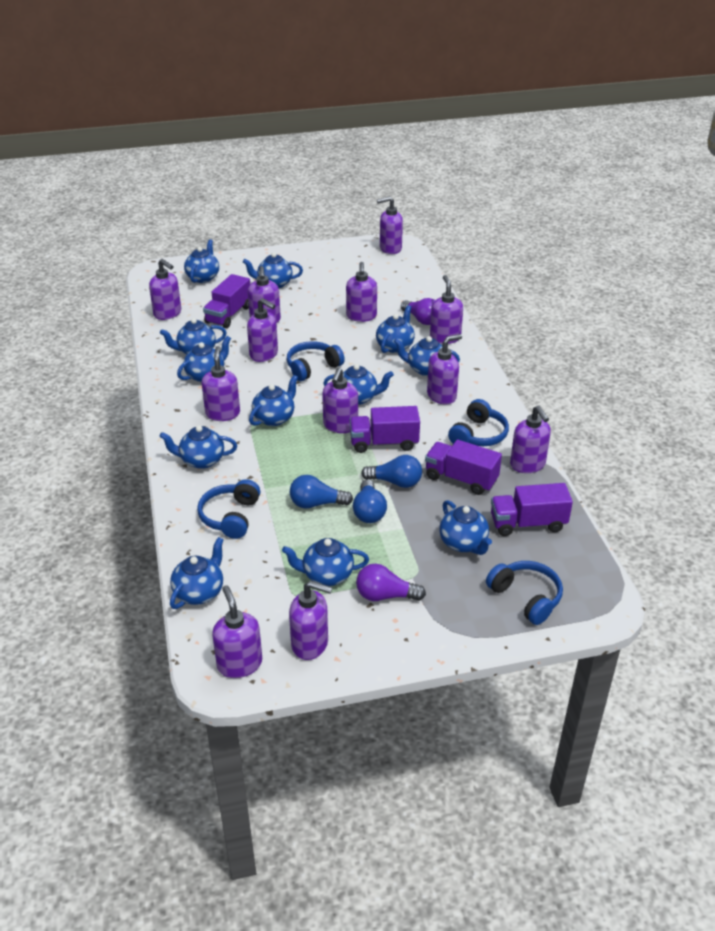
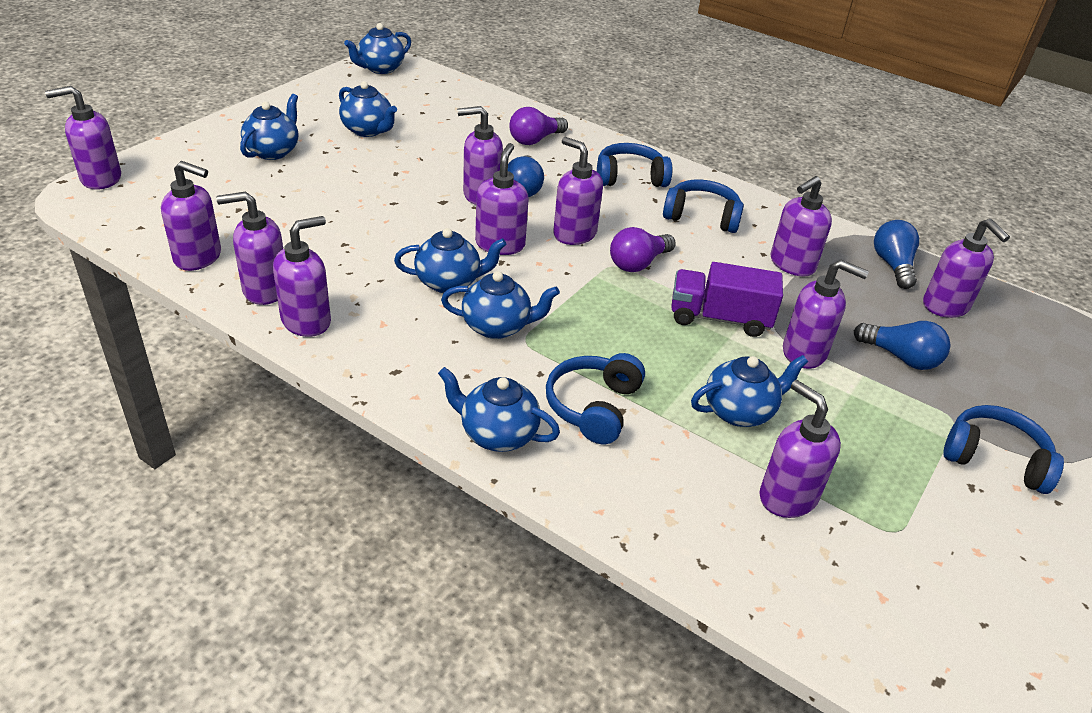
blue teapot: 12 -> 7
purple soap dispenser: 12 -> 11
purple truck: 4 -> 1

